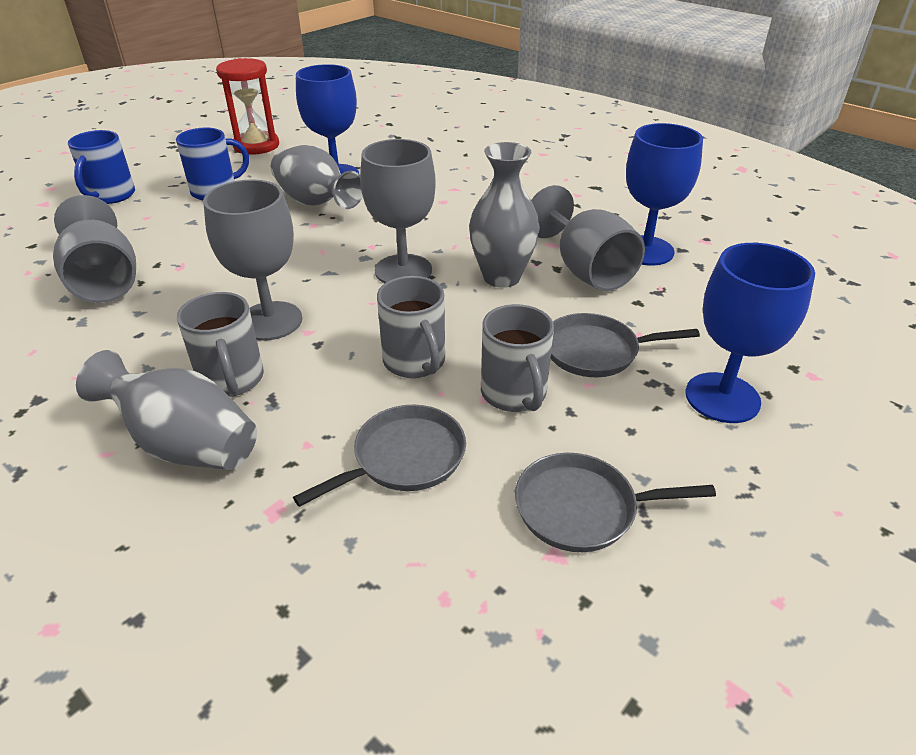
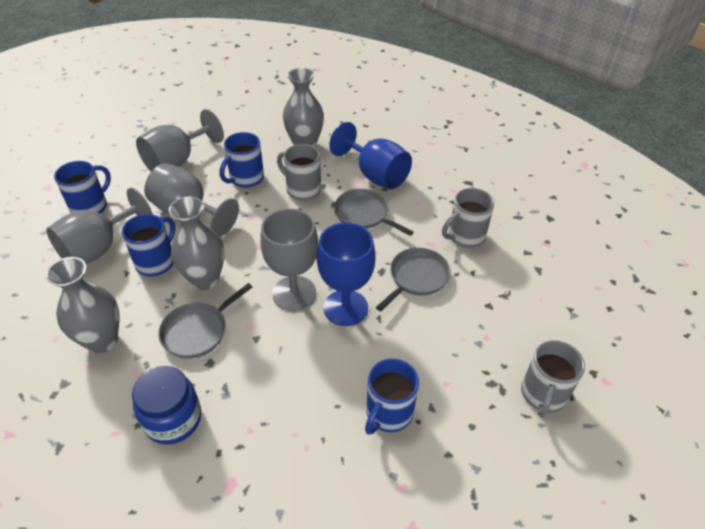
blue goblet: 3 -> 2
blue jar: 0 -> 1
blue mug: 2 -> 4
red hourglass: 1 -> 0

